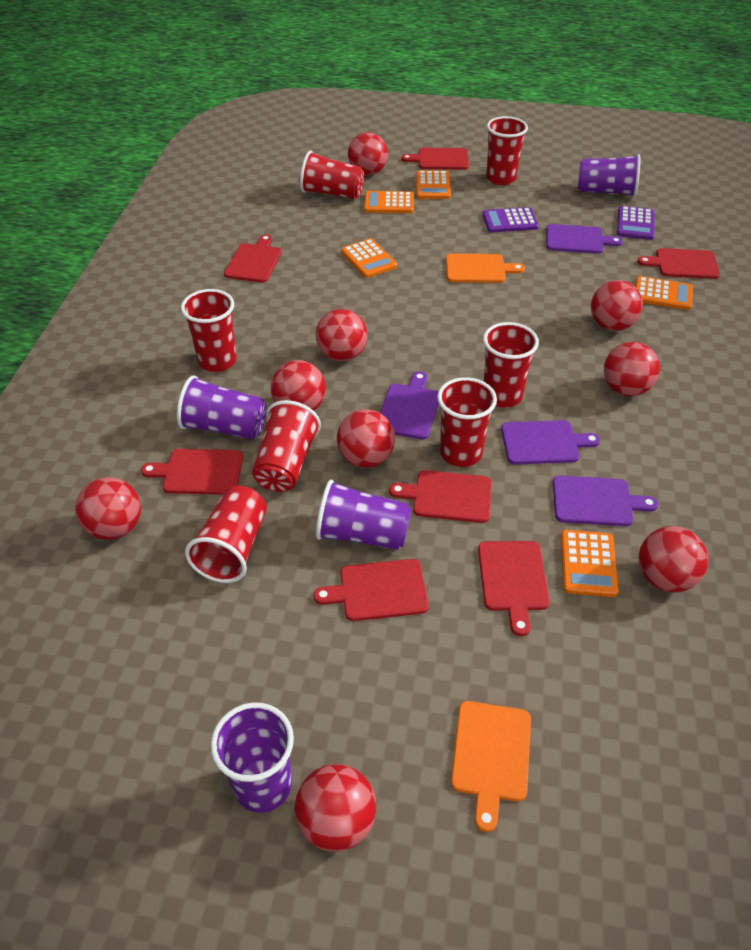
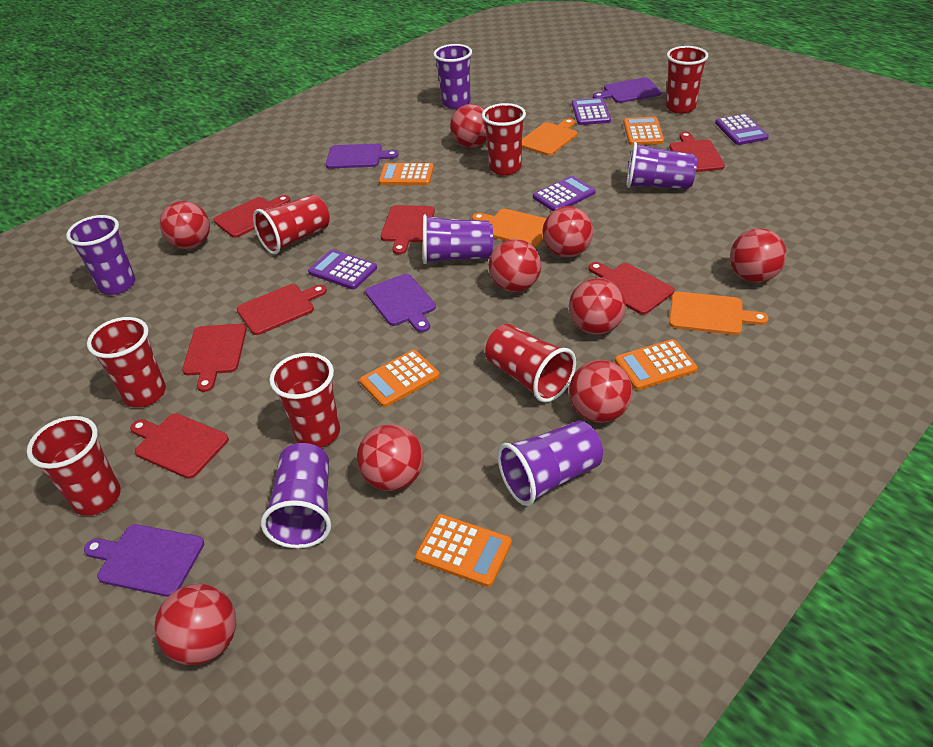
orange cutting board: 2 -> 3
purple calculator: 2 -> 4
purple cup: 4 -> 6

